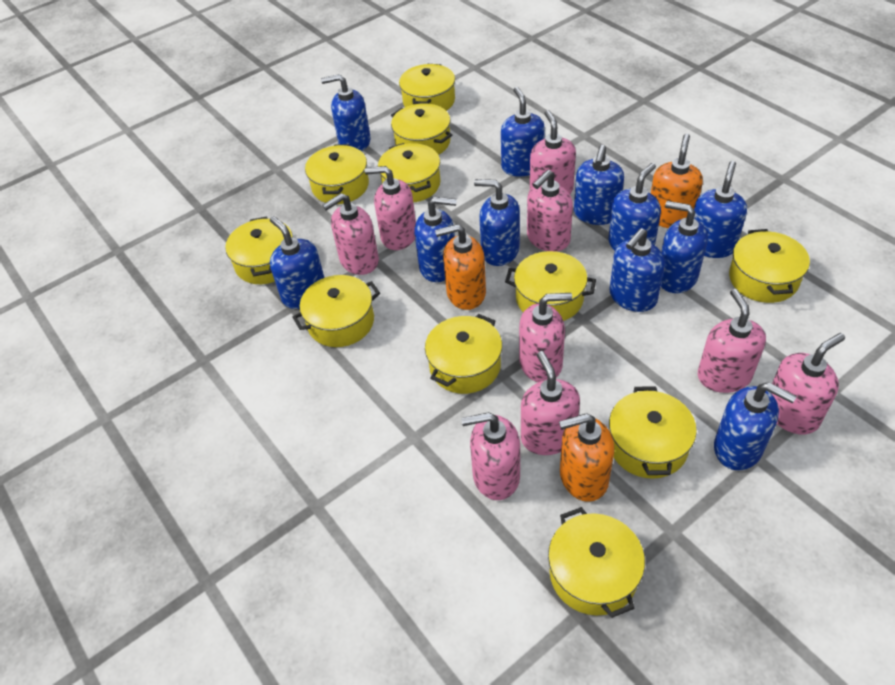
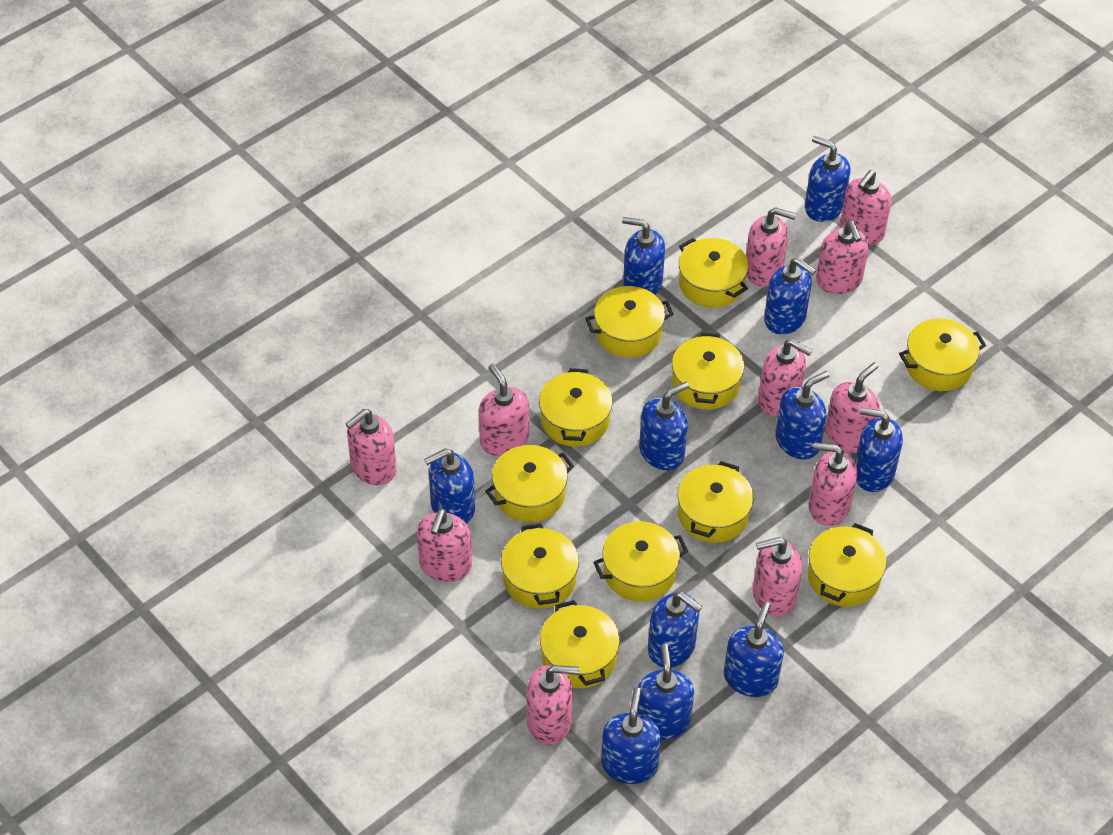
orange soap dispenser: 3 -> 0
pink soap dispenser: 9 -> 11

